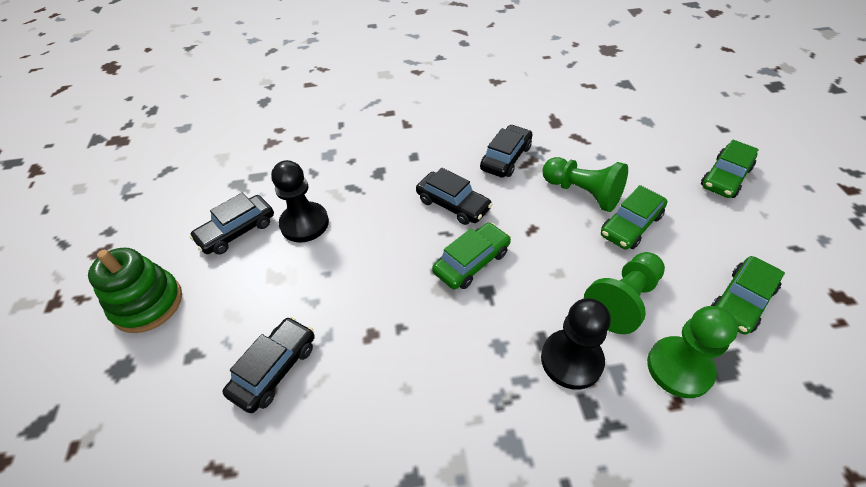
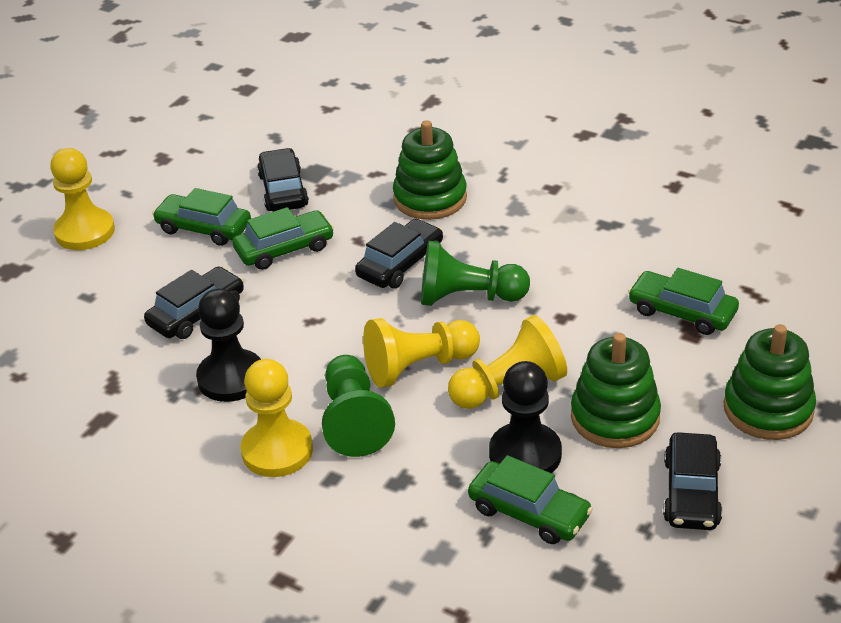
green pawn: 3 -> 2
green stacking toy: 1 -> 3
yellow pawn: 0 -> 4

